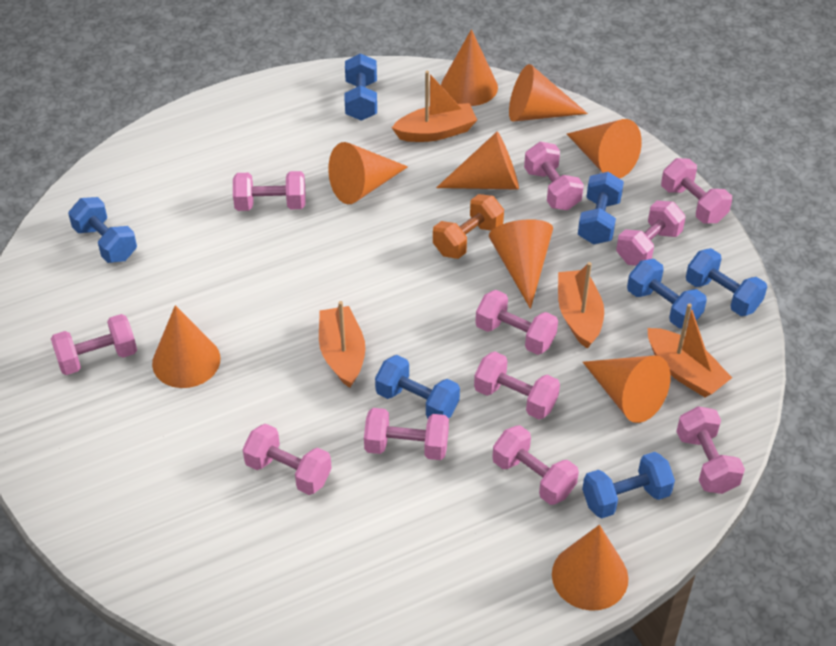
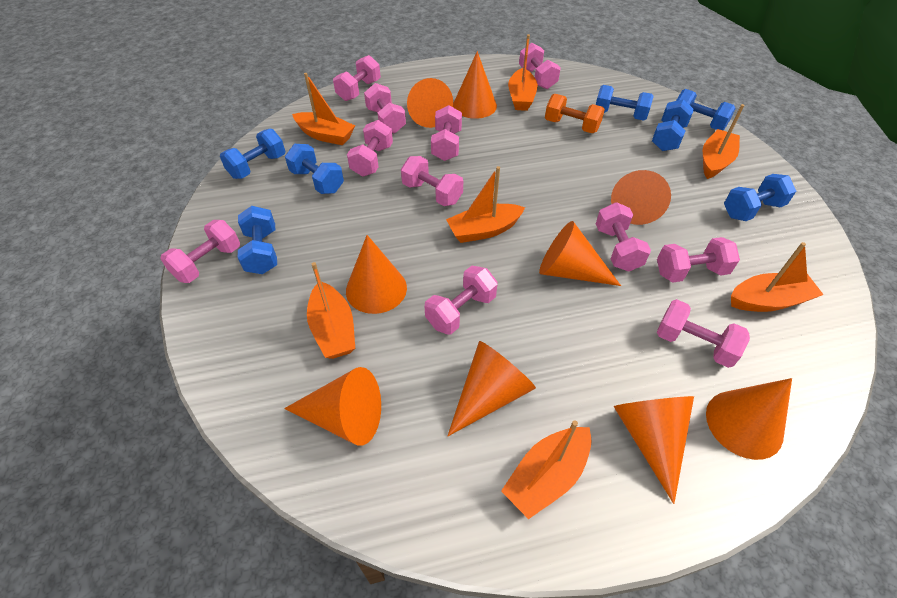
orange boat: 4 -> 7

